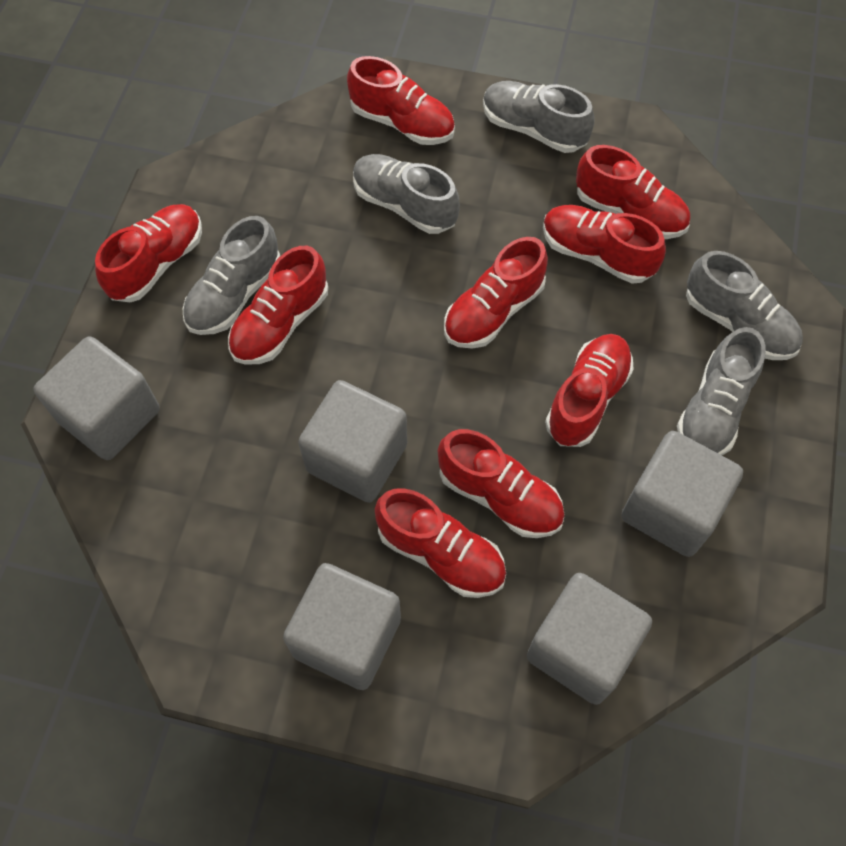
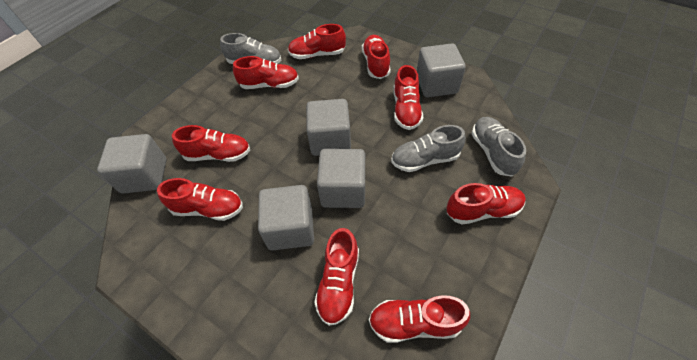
grey shoe: 5 -> 3

